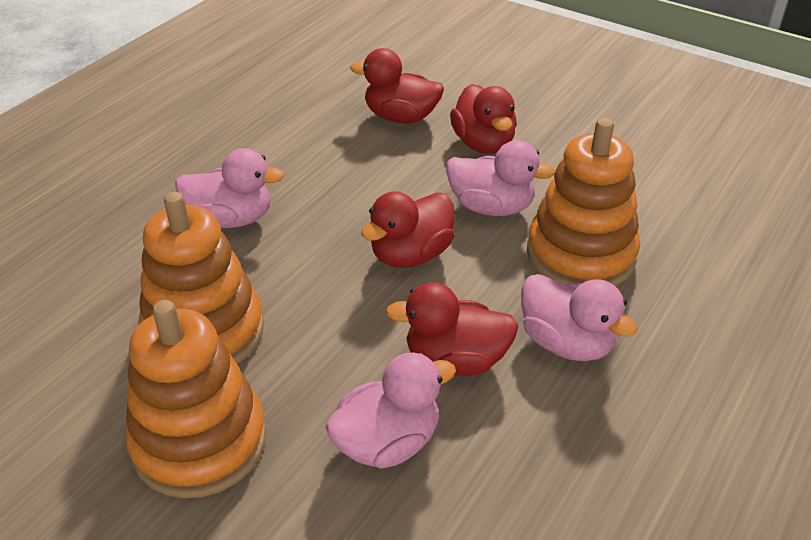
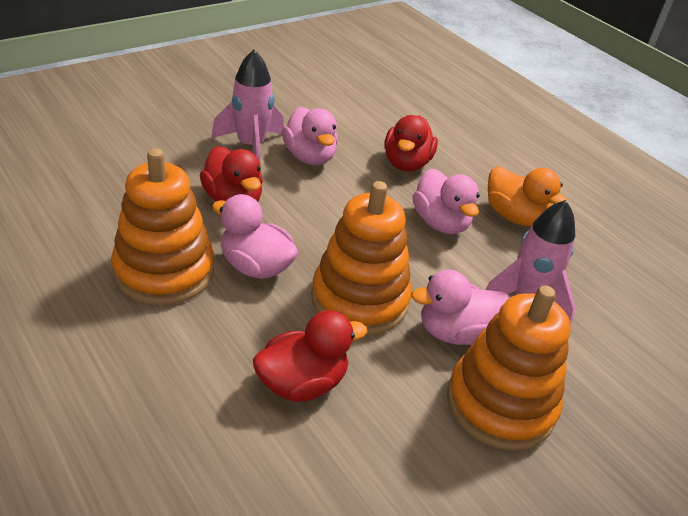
orange duck: 0 -> 1
pink rocket: 0 -> 2
red duck: 4 -> 3

